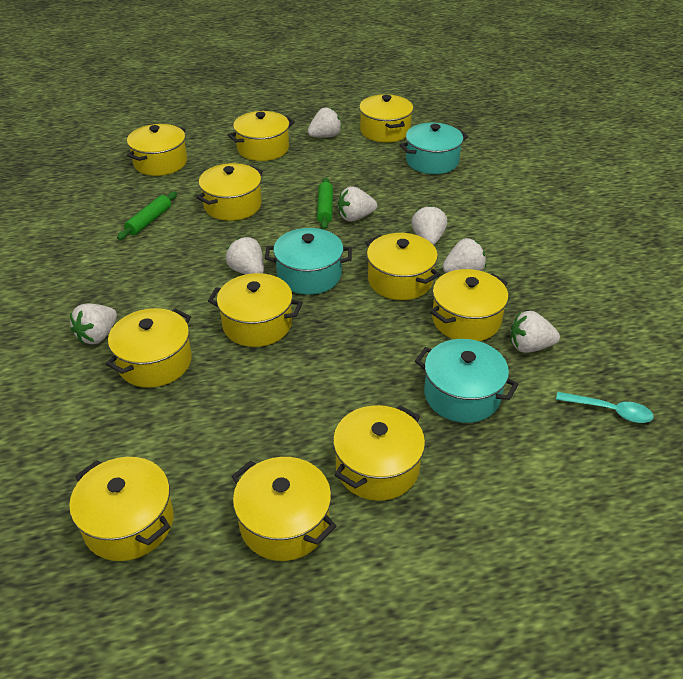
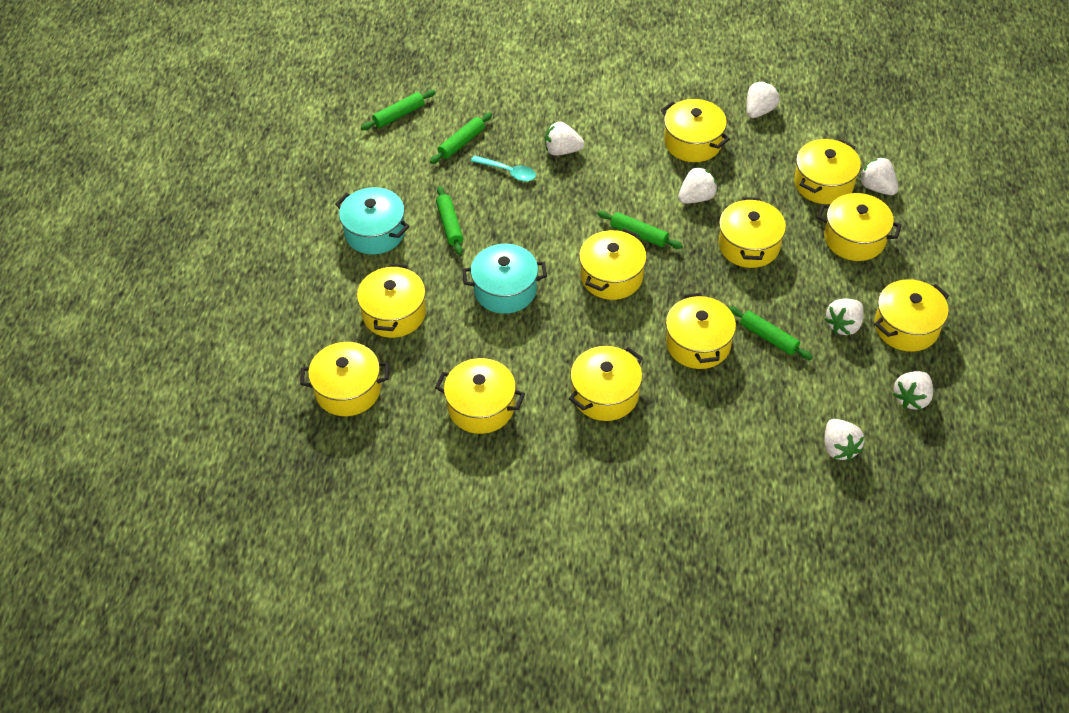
green rolling pin: 2 -> 5
turquoise pot: 3 -> 2

